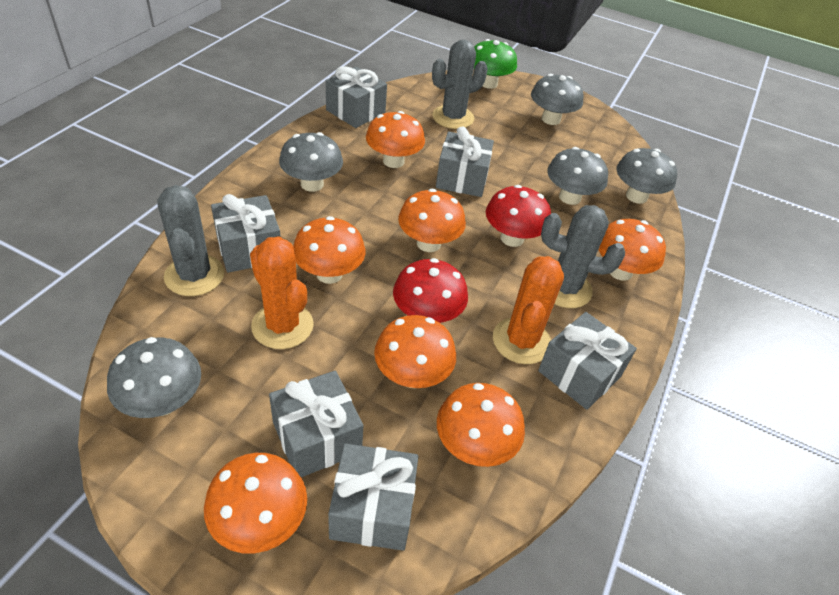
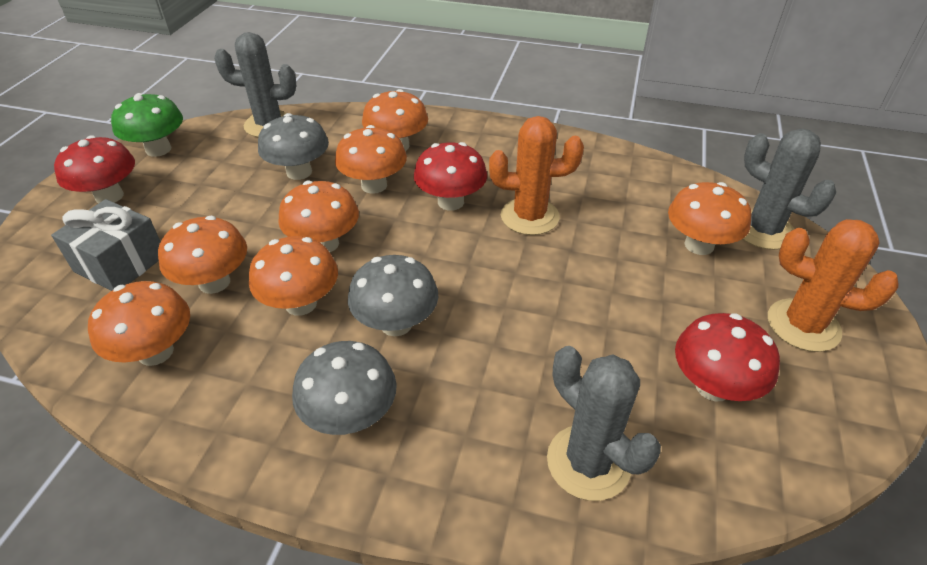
grey gift: 6 -> 1
grey mushroom: 5 -> 3
red mushroom: 2 -> 3

